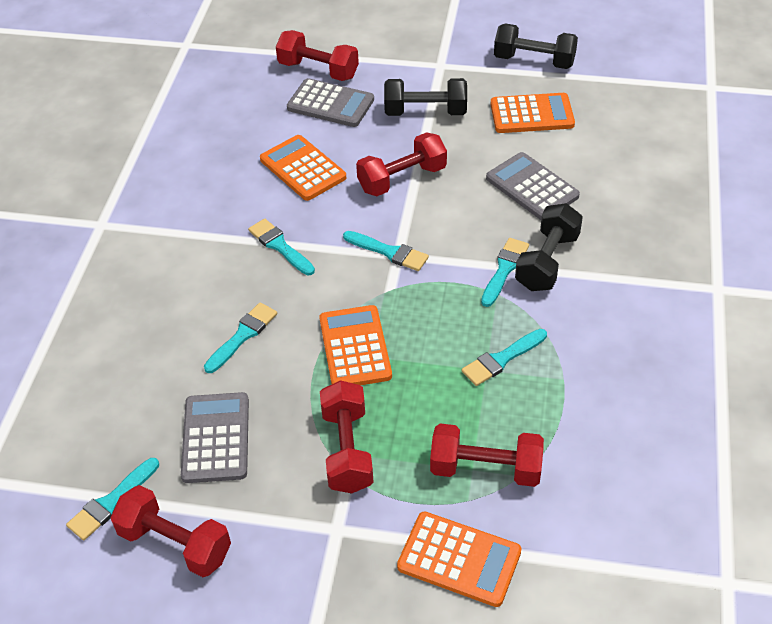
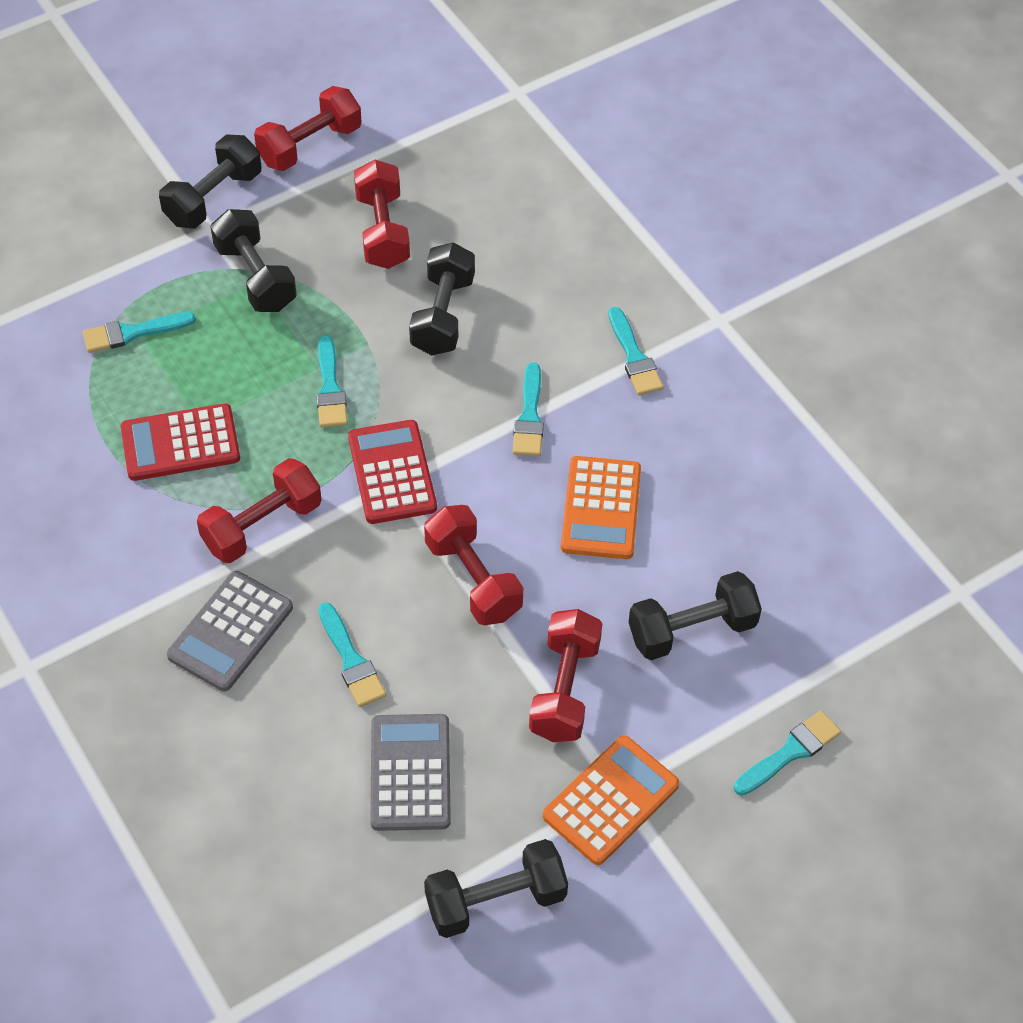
black dumbbell: 3 -> 5
grey calculator: 3 -> 2
orange calculator: 4 -> 2
red calculator: 0 -> 2

